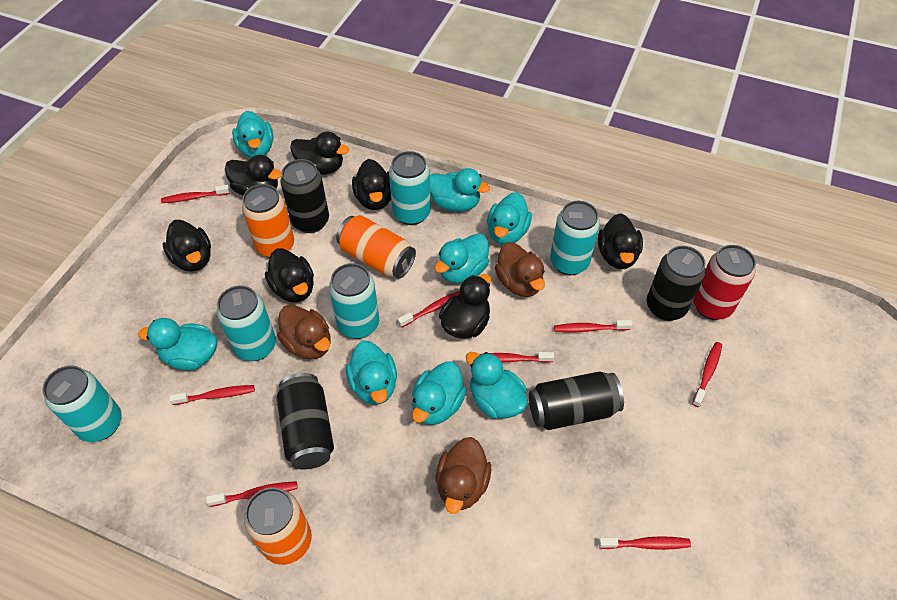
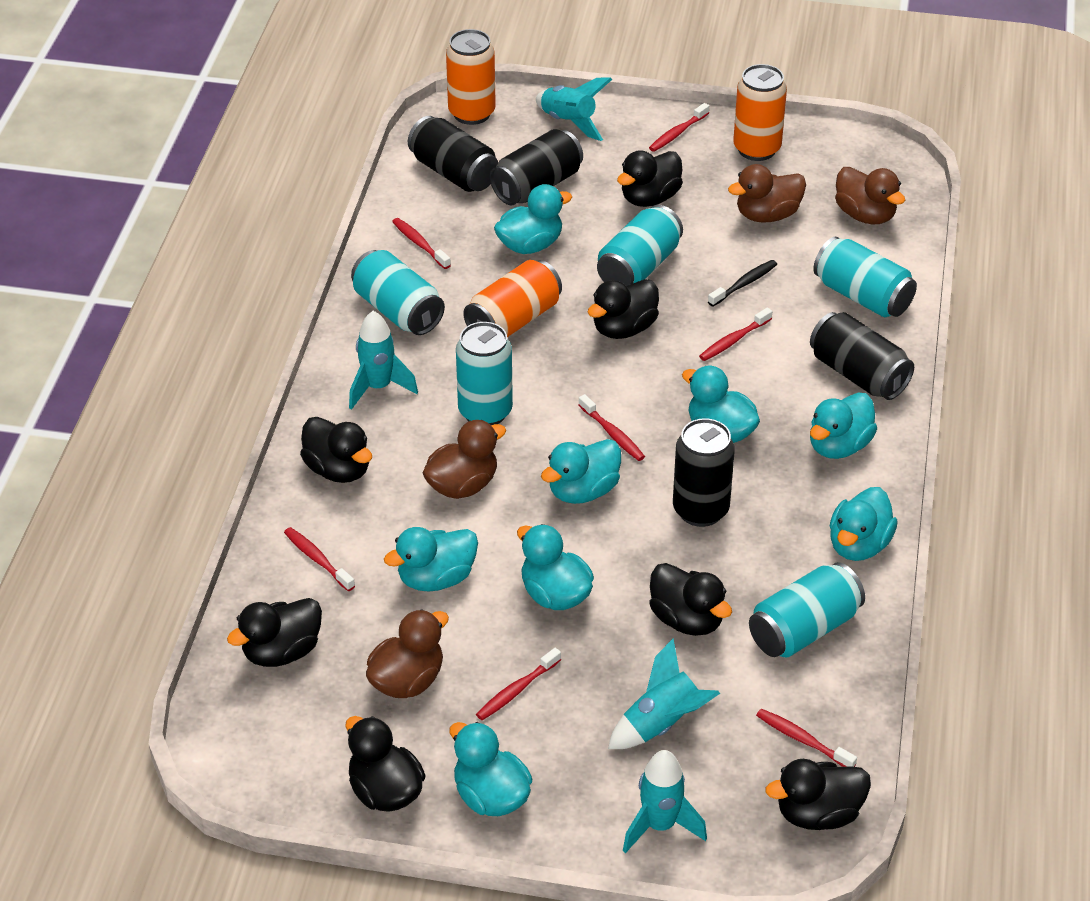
black toothbrush: 0 -> 1
brown duck: 3 -> 4
red can: 1 -> 0
red toothbrush: 8 -> 7
turquoise rocket: 0 -> 4

